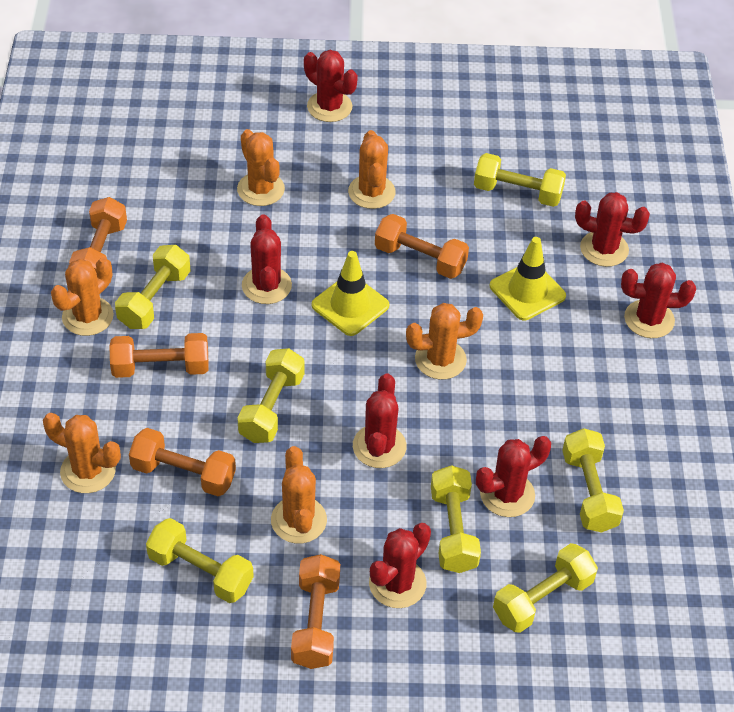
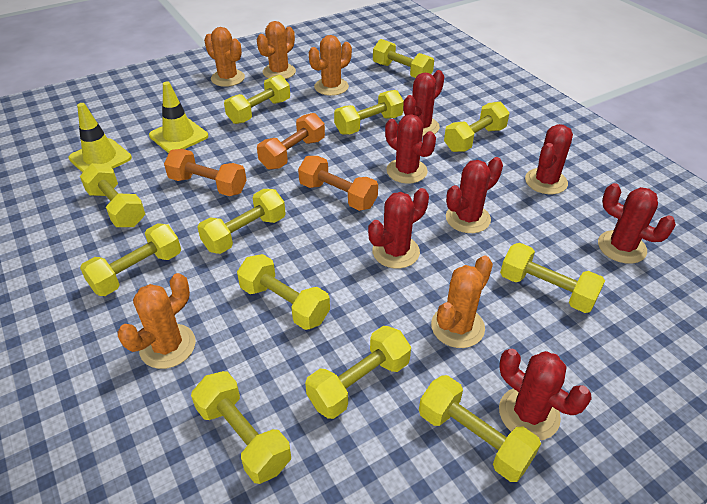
orange cactus: 6 -> 5
orange dumbbell: 5 -> 3
yellow dumbbell: 7 -> 12

